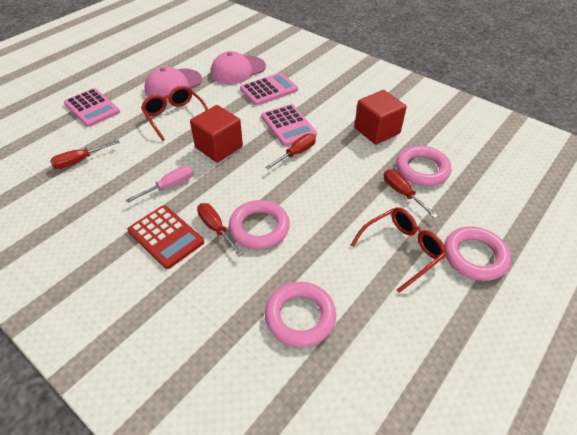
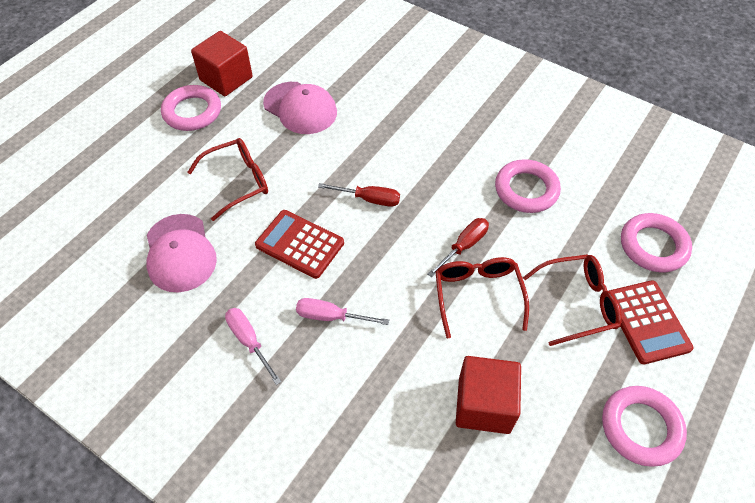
pink calculator: 3 -> 0
pink screwdriver: 1 -> 2
red calculator: 1 -> 2
red glasses: 2 -> 3
red screwdriver: 4 -> 2

